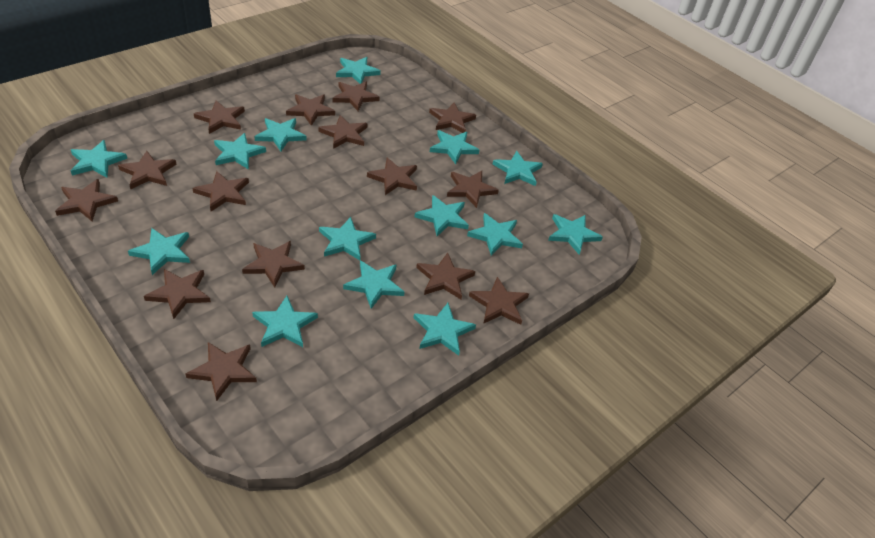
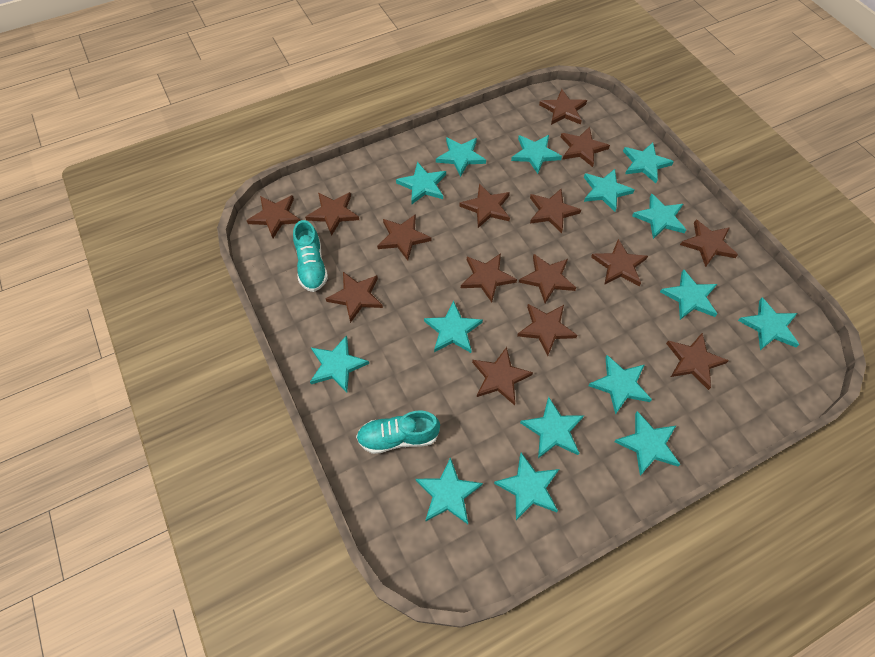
turquoise shoe: 0 -> 2
turquoise star: 14 -> 15

